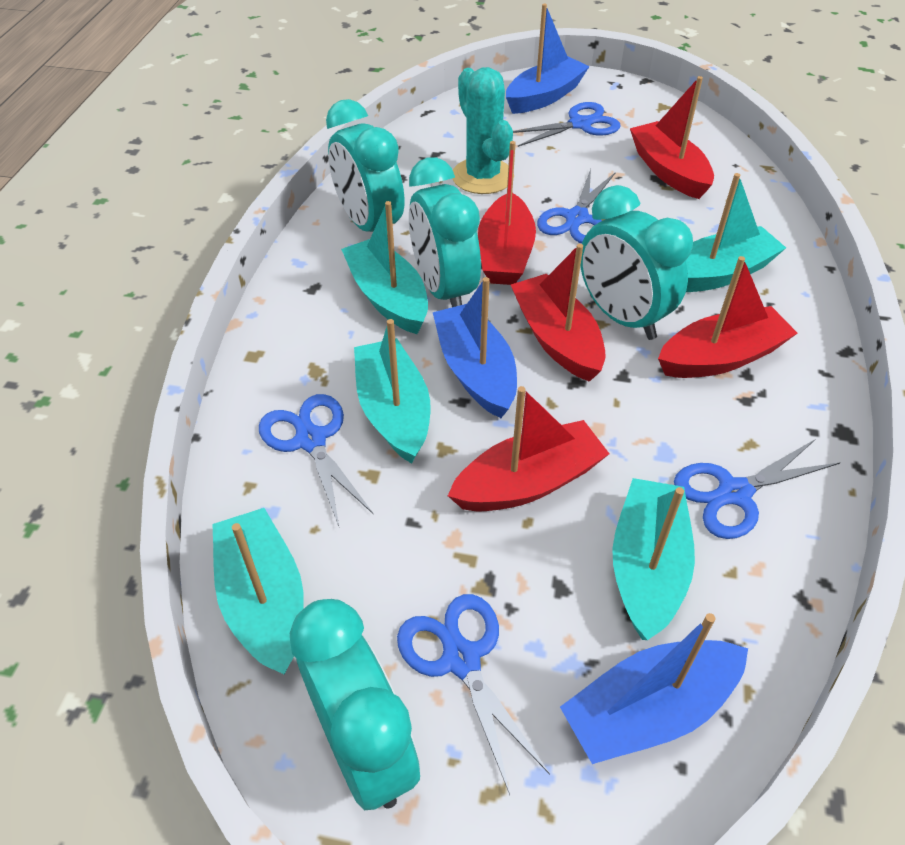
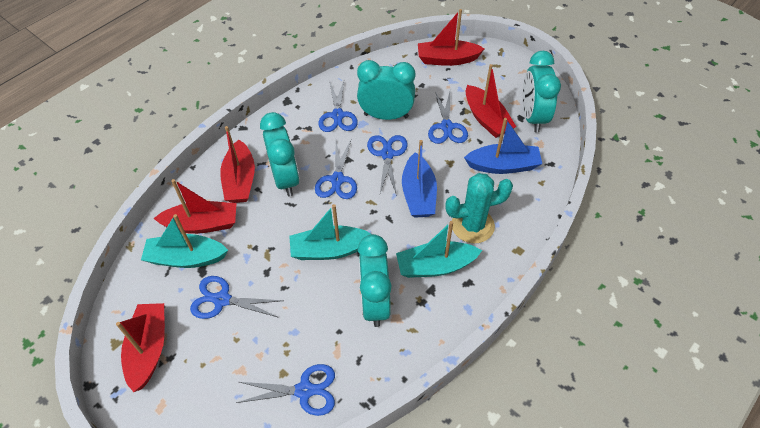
blue boat: 3 -> 2
blue scissors: 5 -> 6
turquoise boat: 5 -> 3

